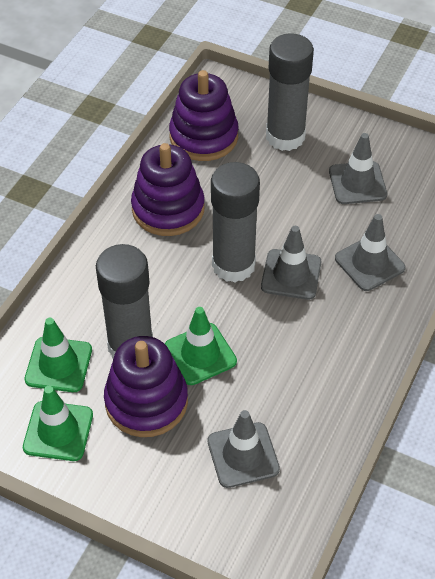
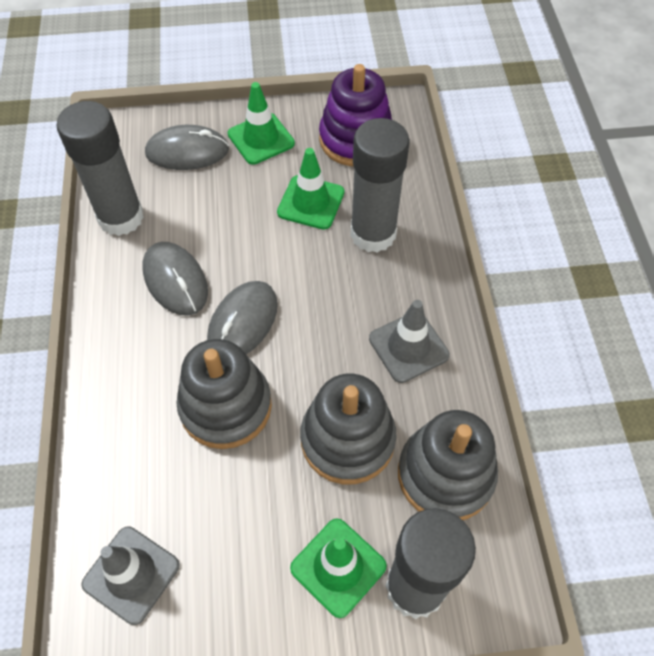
grey mouse: 0 -> 3
grey stacking toy: 0 -> 3
grey traffic cone: 4 -> 2
purple stacking toy: 3 -> 1

